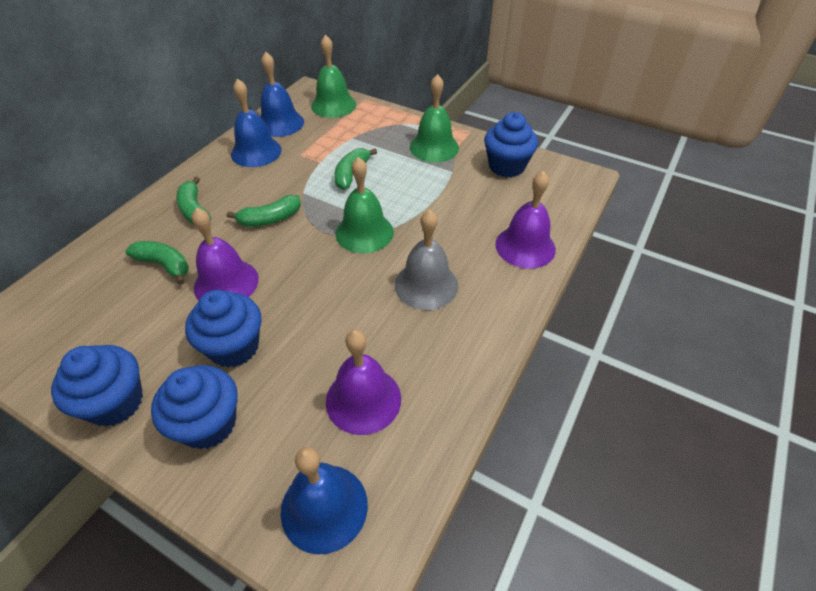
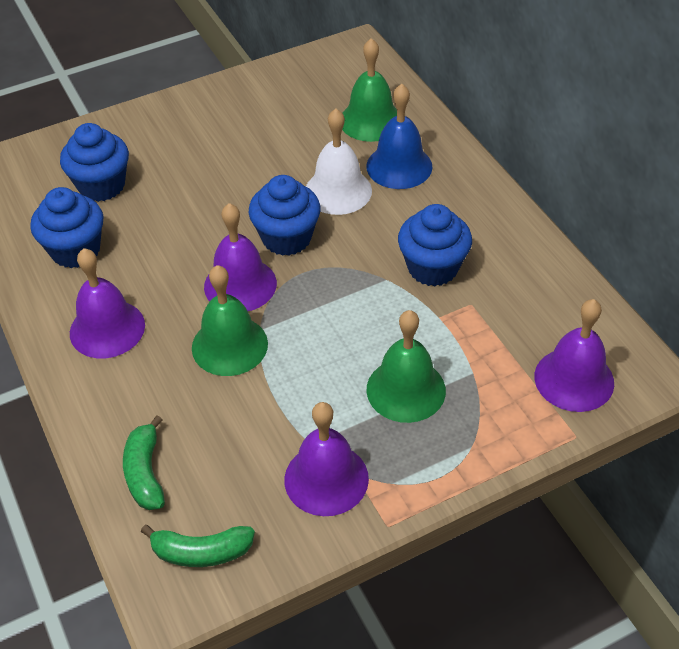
blue bell: 3 -> 1
green banana: 4 -> 2
grey bell: 1 -> 0
purple bell: 3 -> 4
white bell: 0 -> 1

